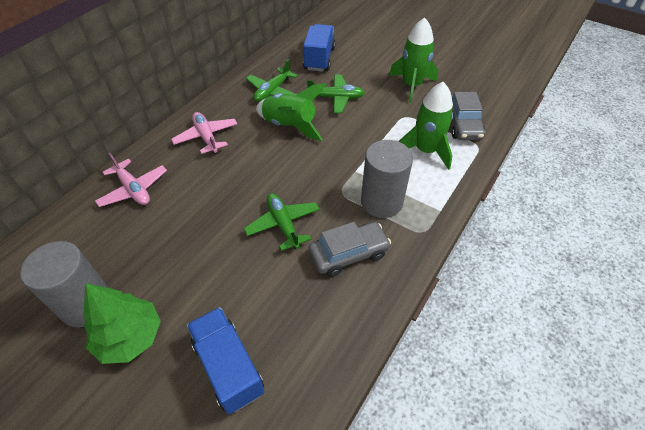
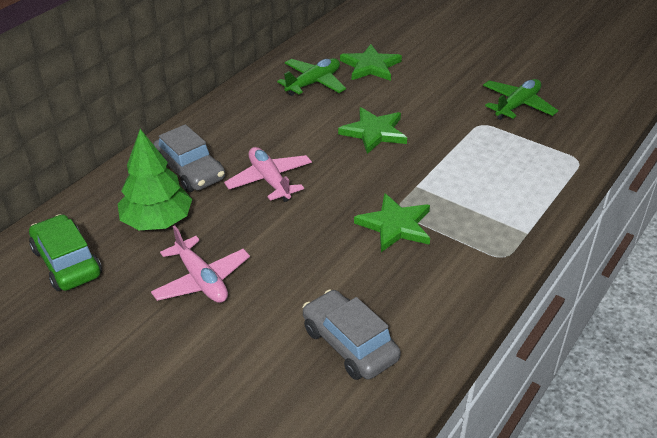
blue truck: 2 -> 0
green car: 0 -> 1
green plane: 3 -> 2
green rocket: 3 -> 0
green star: 0 -> 3
grey cylinder: 2 -> 0

